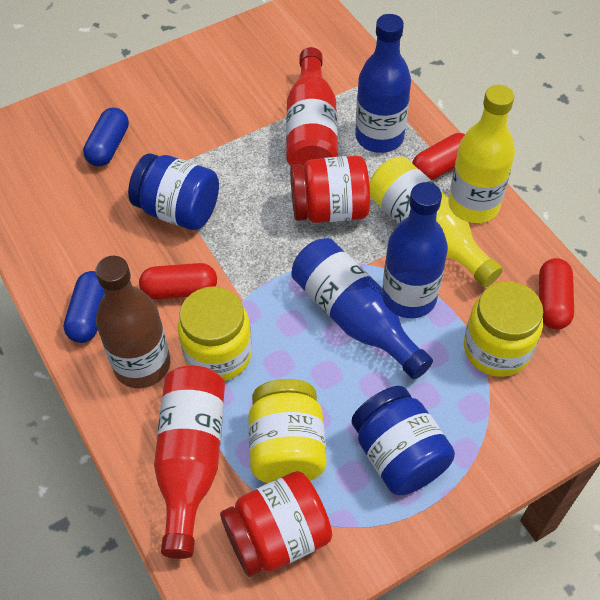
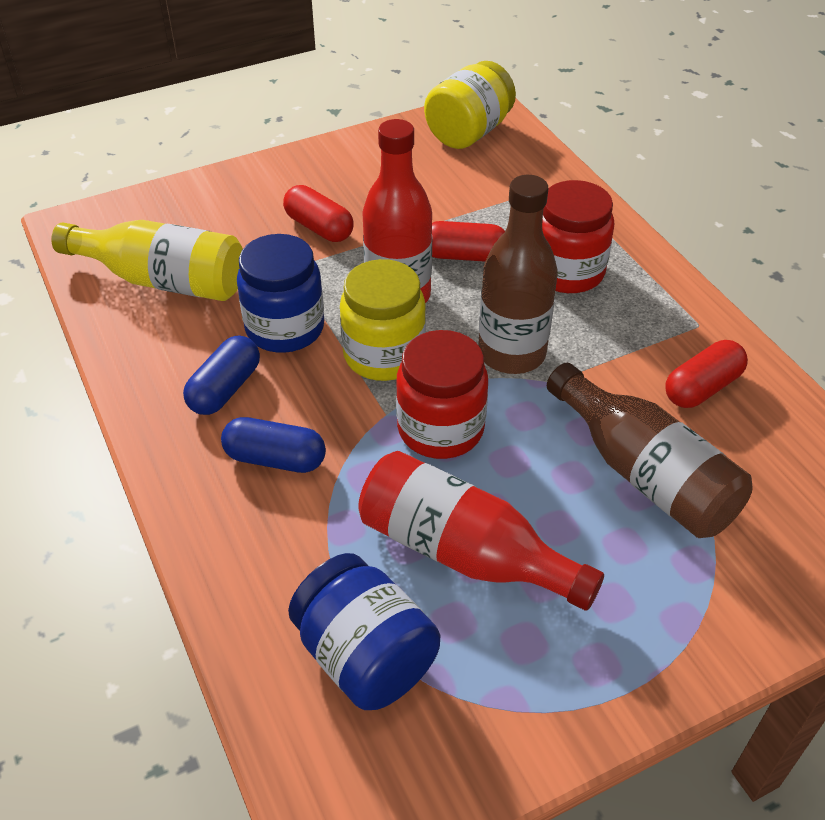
blue bottle: 3 -> 0
brown bottle: 1 -> 2
yellow bottle: 2 -> 1
yellow jar: 3 -> 2

